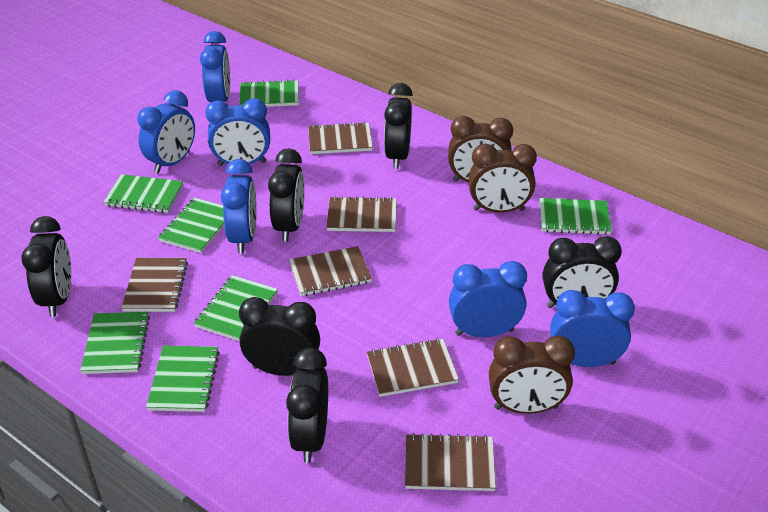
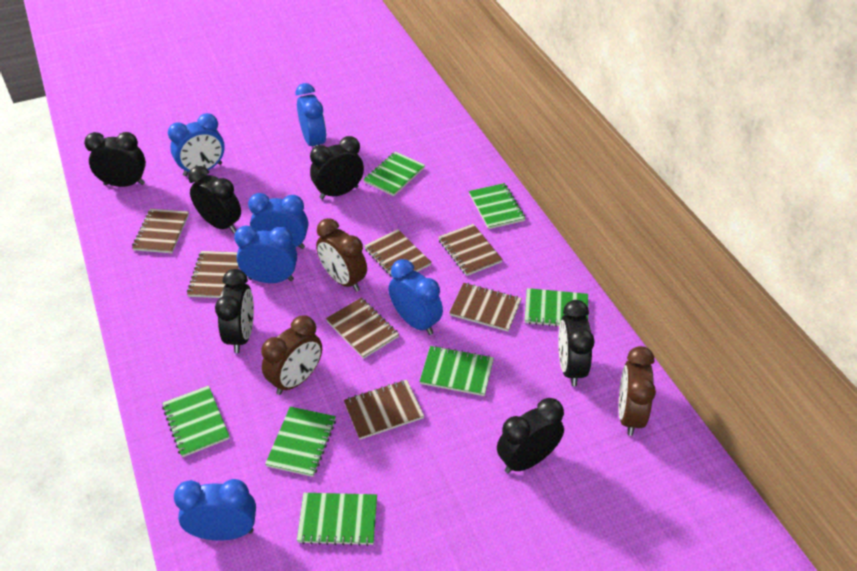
brown notebook: 6 -> 7

